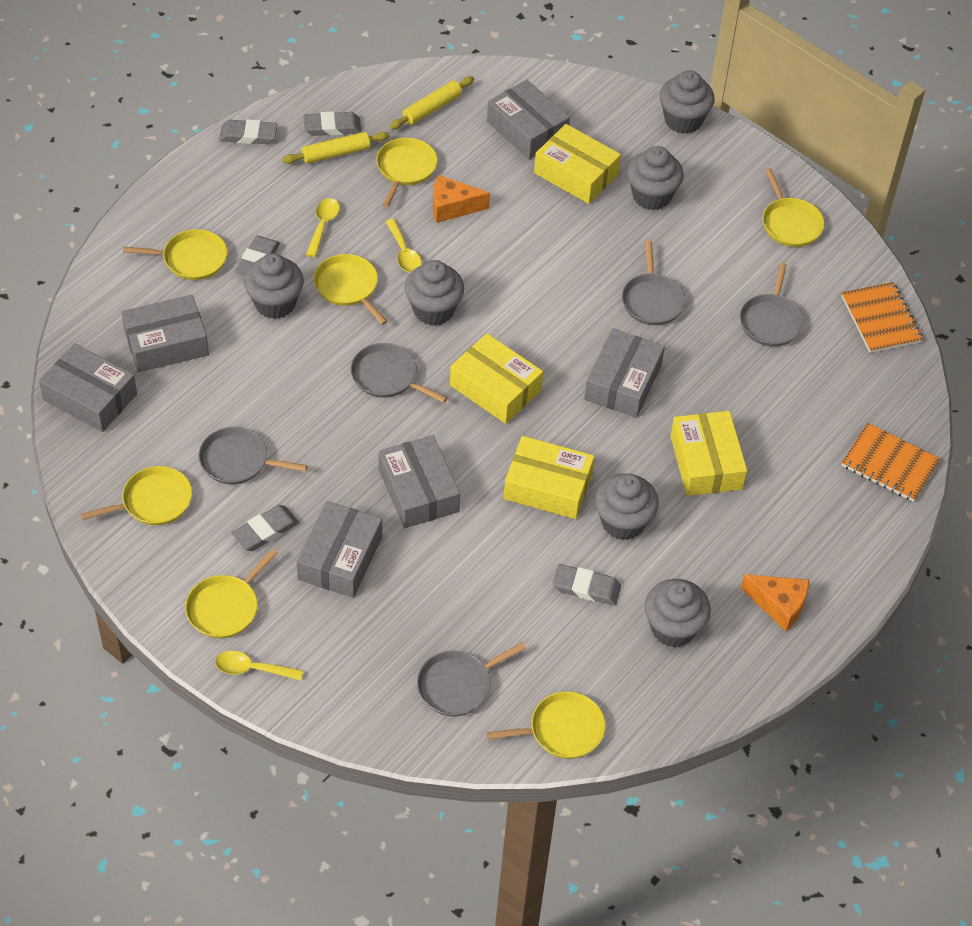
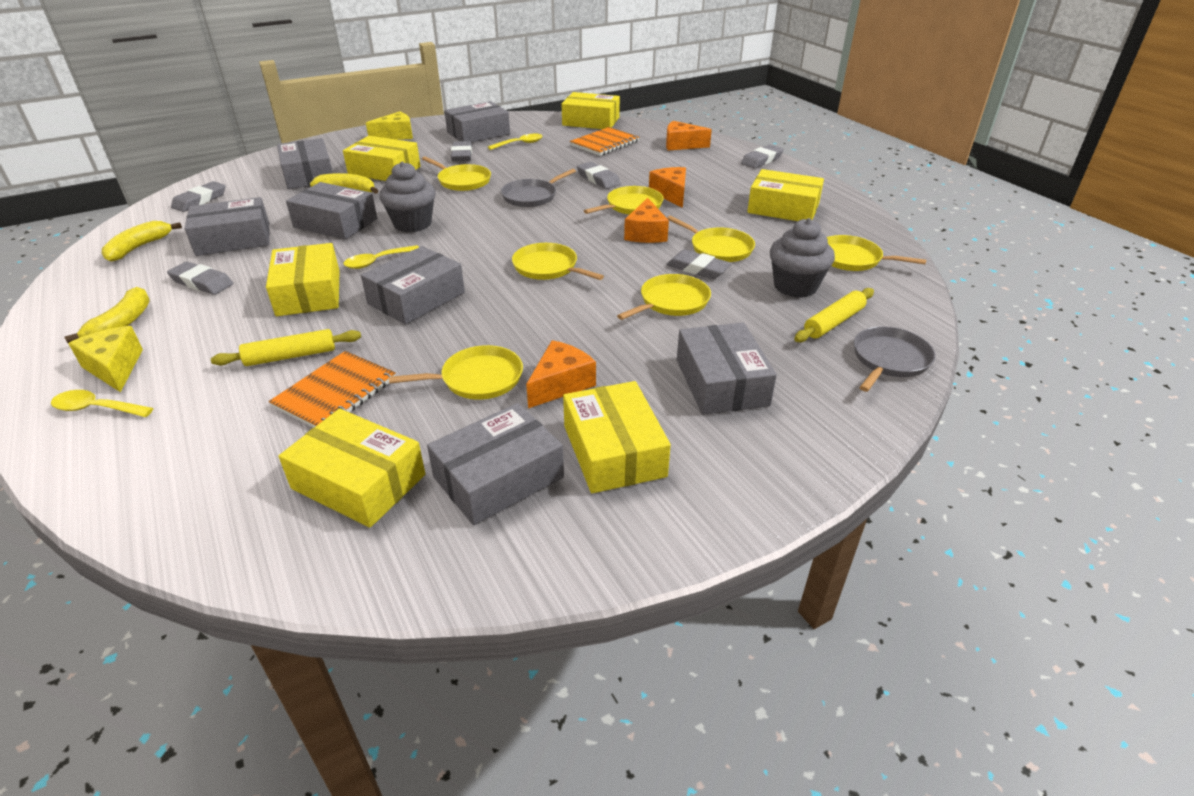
grey box: 6 -> 7
grey cupcake: 6 -> 2
grey eraser: 5 -> 6
grey pan: 5 -> 2
orange cheese: 2 -> 4
yellow banana: 0 -> 3
yellow box: 4 -> 6
yellow cheese: 0 -> 2

